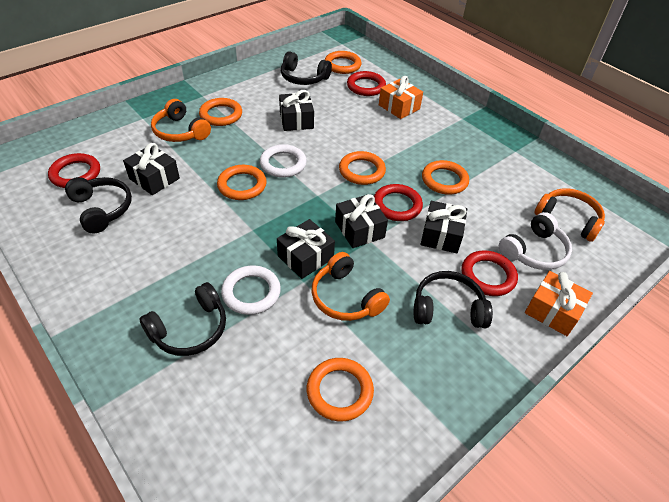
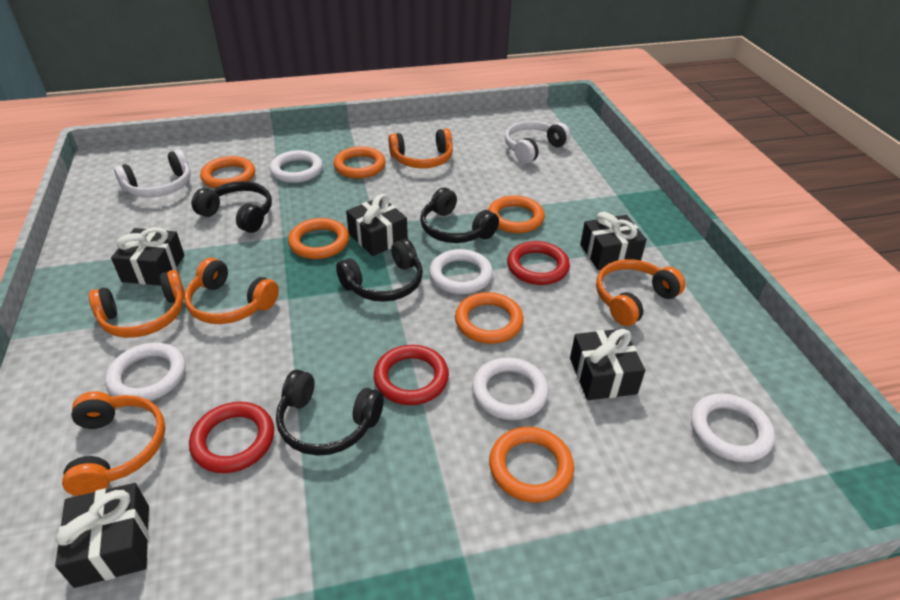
orange gift: 2 -> 0
orange headphones: 3 -> 5
red ring: 4 -> 3
white headphones: 1 -> 2
white ring: 2 -> 5

